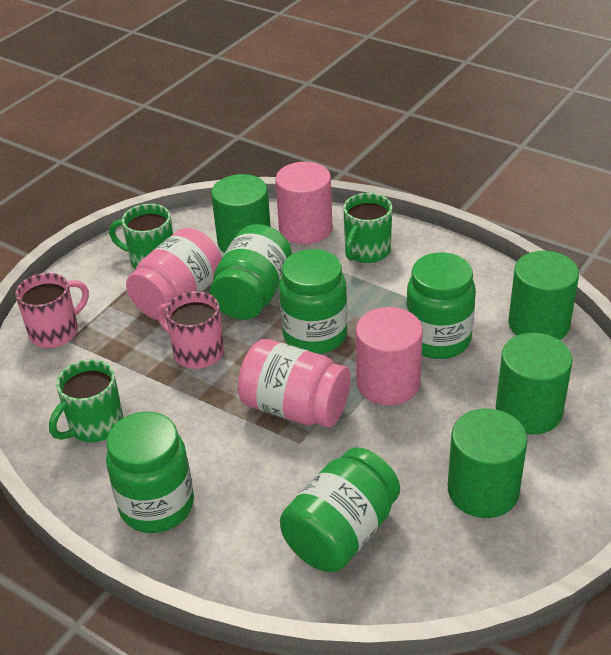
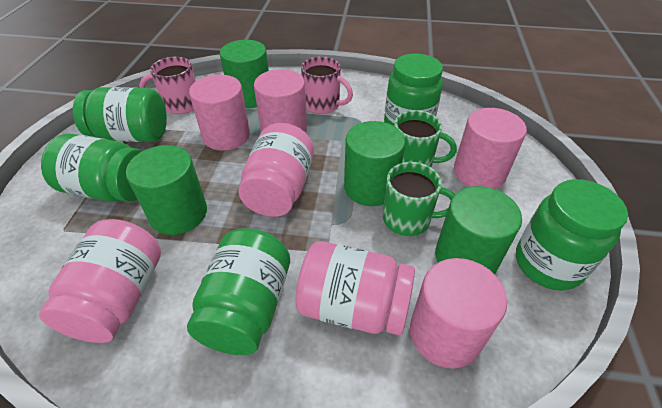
green mug: 3 -> 2
pink cylinder: 2 -> 4
pink jar: 2 -> 3

